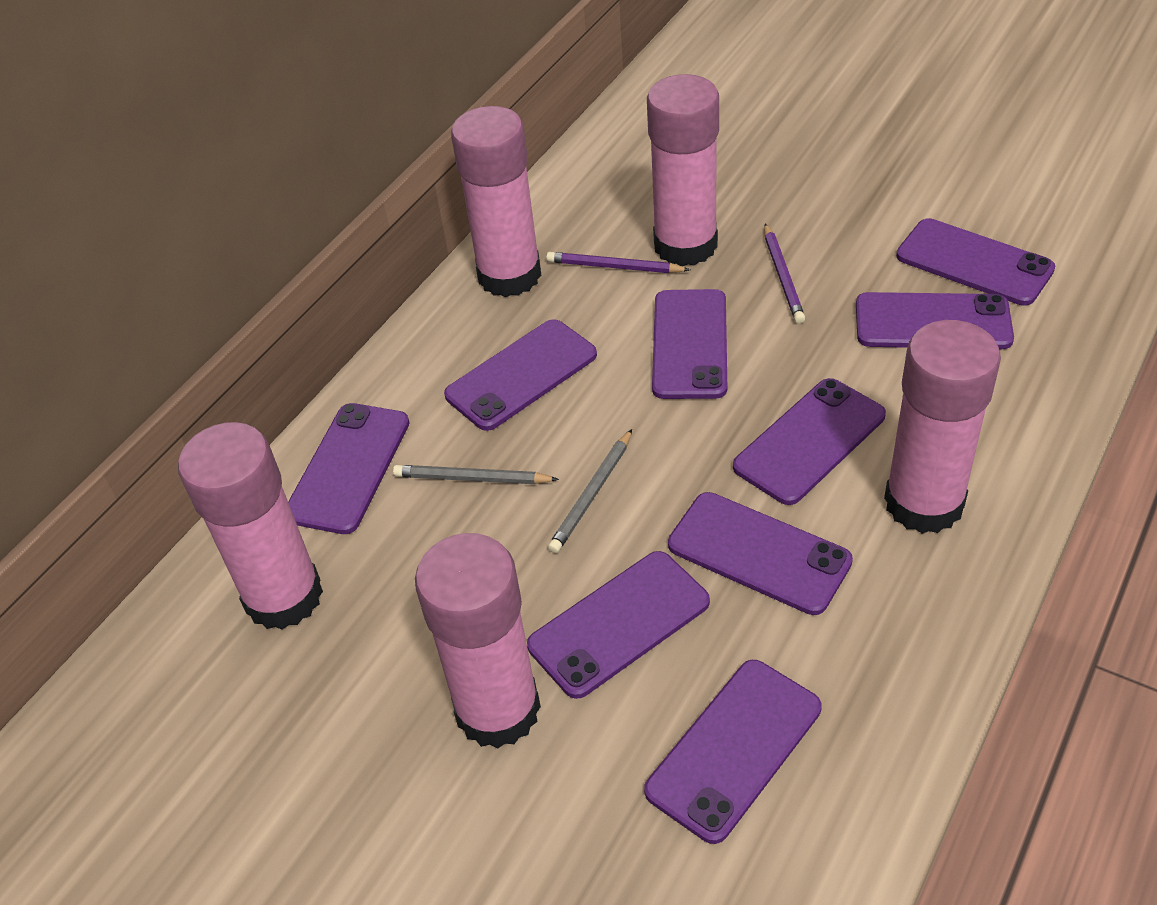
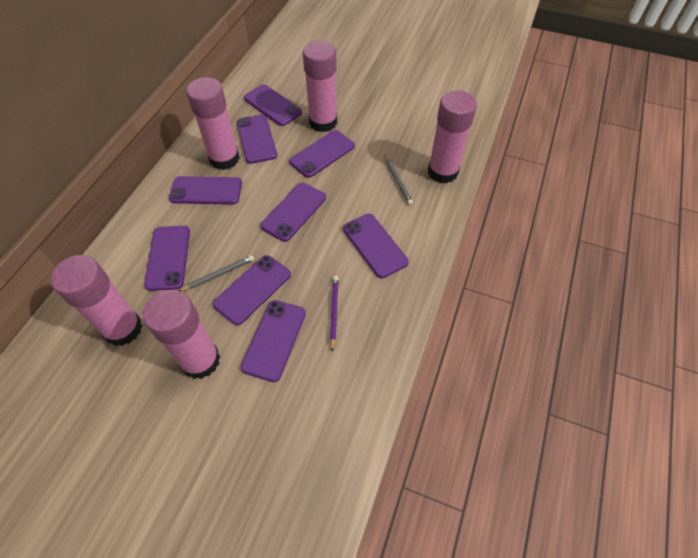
purple pencil: 2 -> 1

